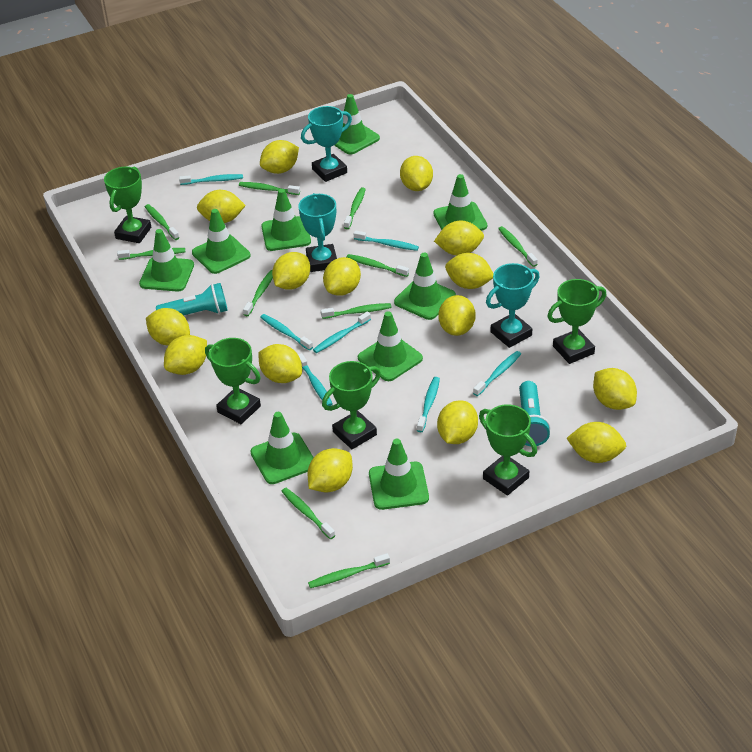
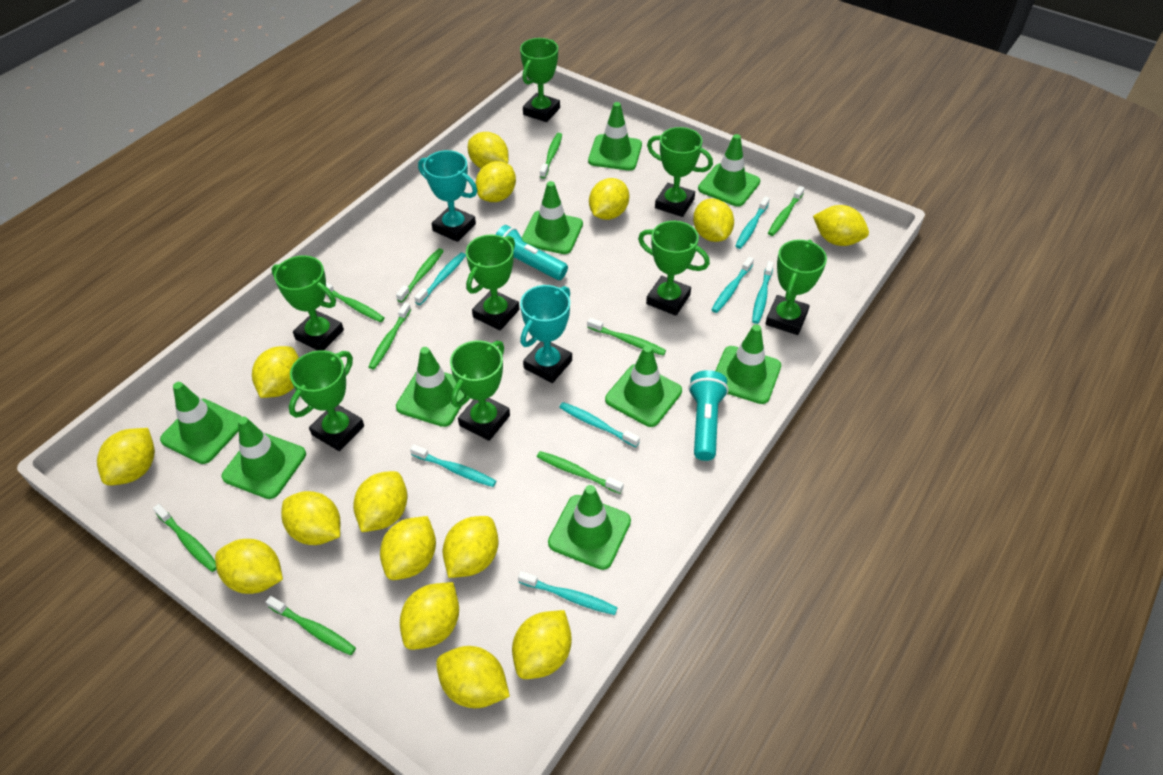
green toothbrush: 10 -> 9
green trophy: 5 -> 8
turquoise trophy: 3 -> 2

